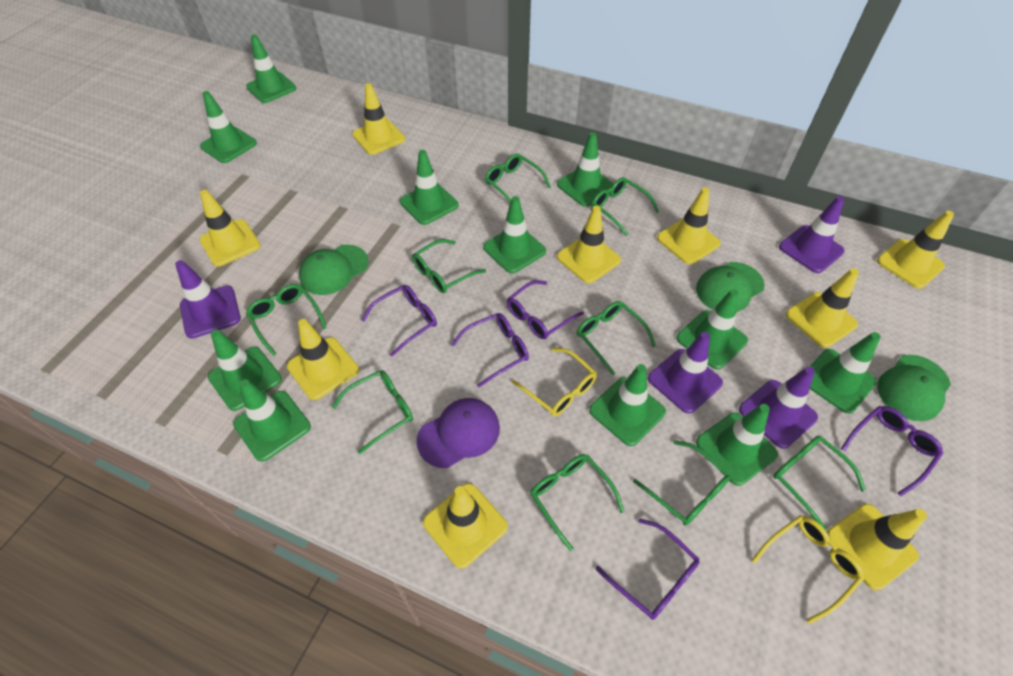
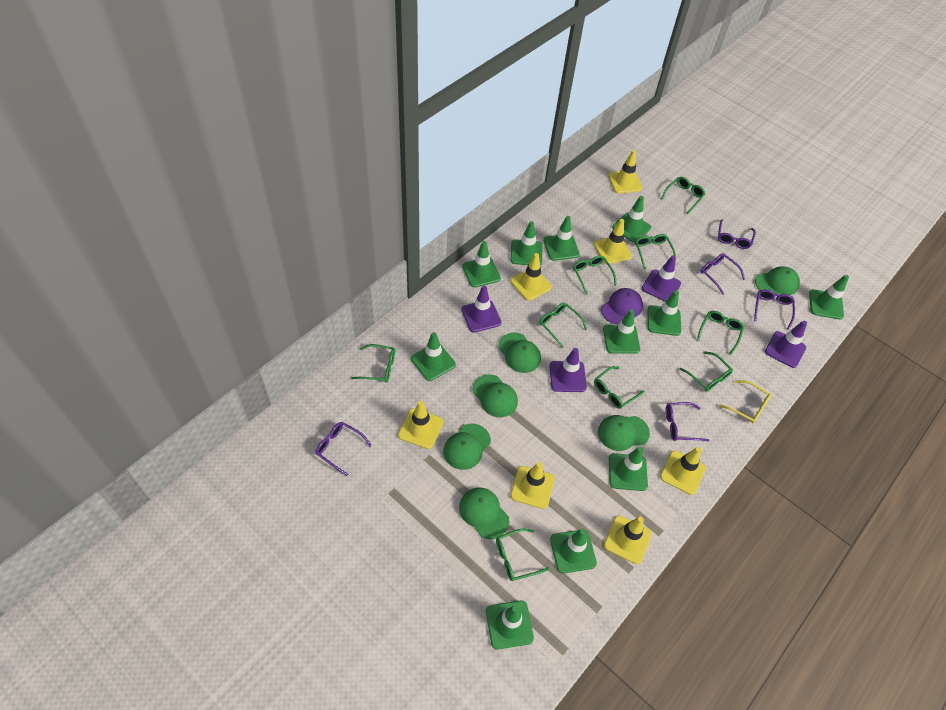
green cap: 3 -> 6
yellow glasses: 2 -> 1
yellow traffic cone: 9 -> 7

